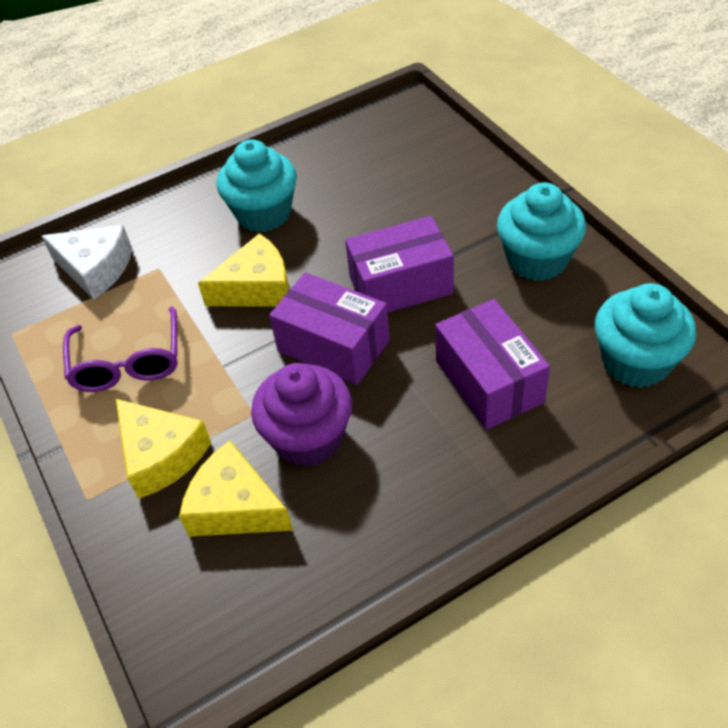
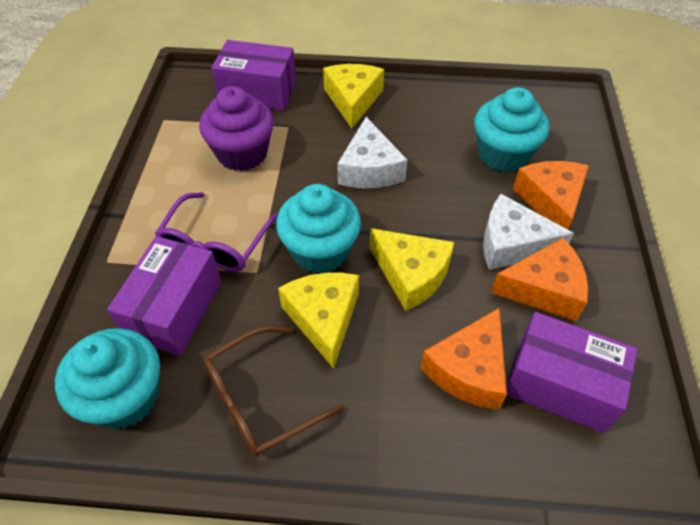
brown glasses: 0 -> 1
orange cheese: 0 -> 3
white cheese: 1 -> 2

